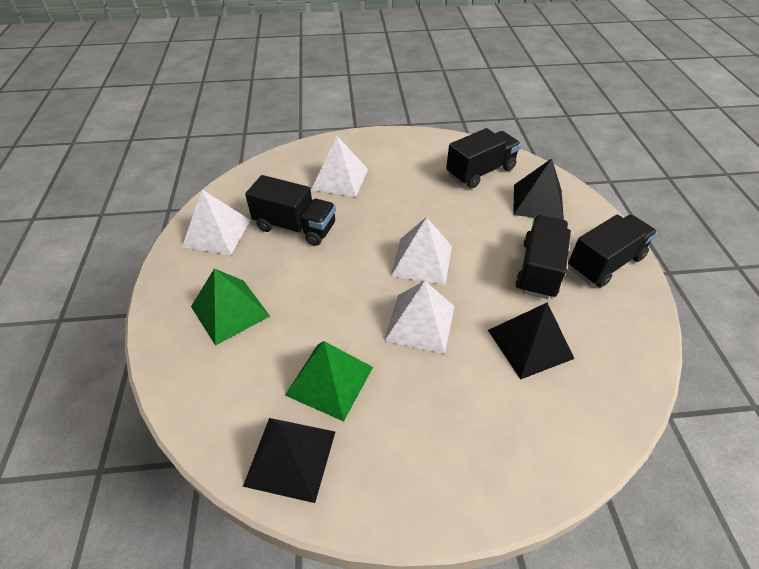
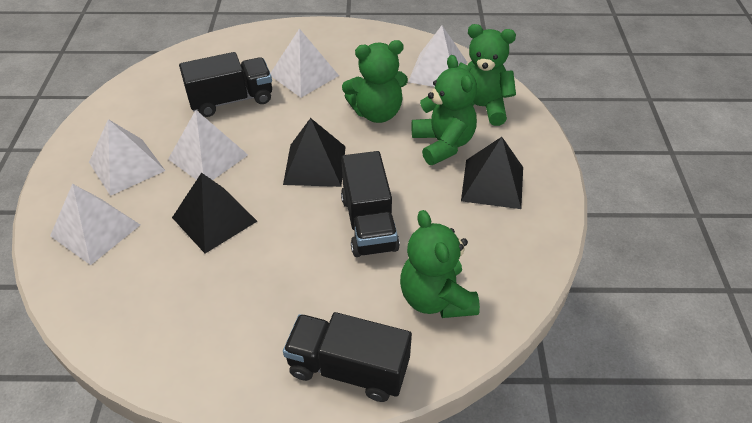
black truck: 4 -> 3
green pyramid: 2 -> 0
green teddy bear: 0 -> 4
white pyramid: 4 -> 5

